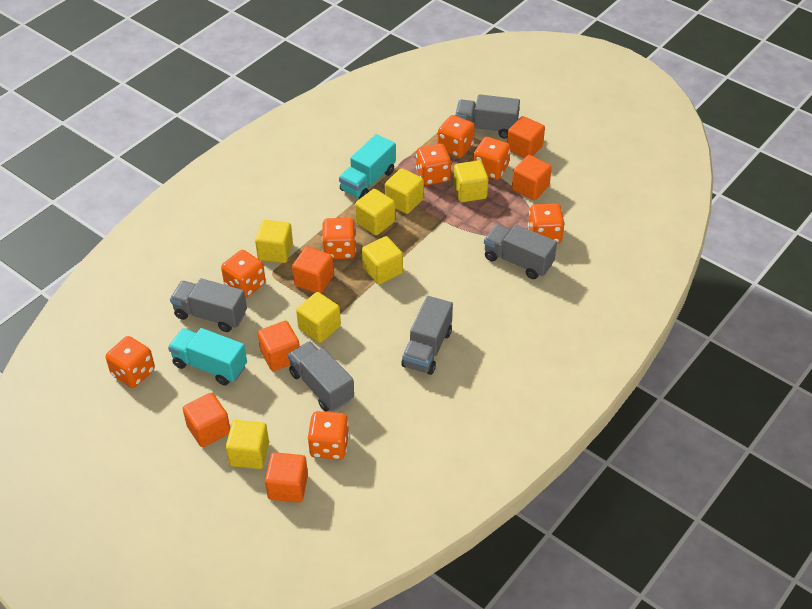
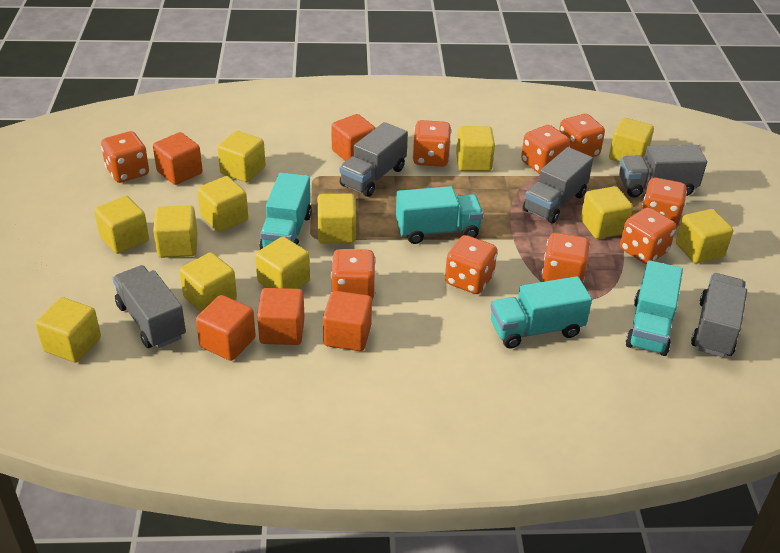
orange cube: 6 -> 5
orange dice: 8 -> 9
turquoise truck: 2 -> 4
yellow cube: 7 -> 12

